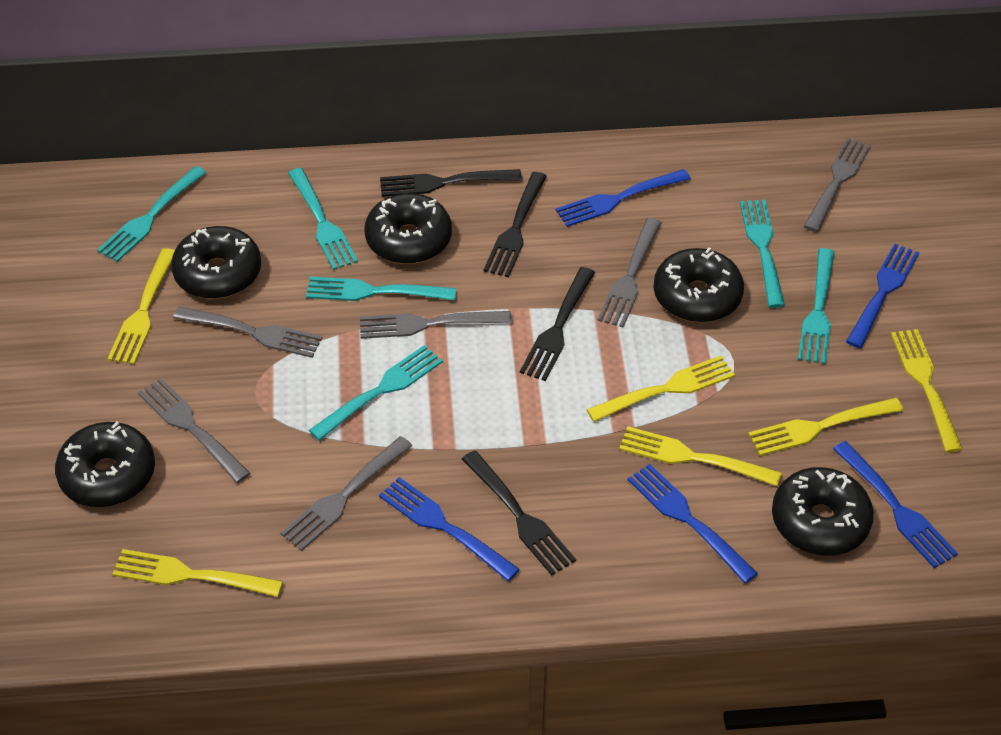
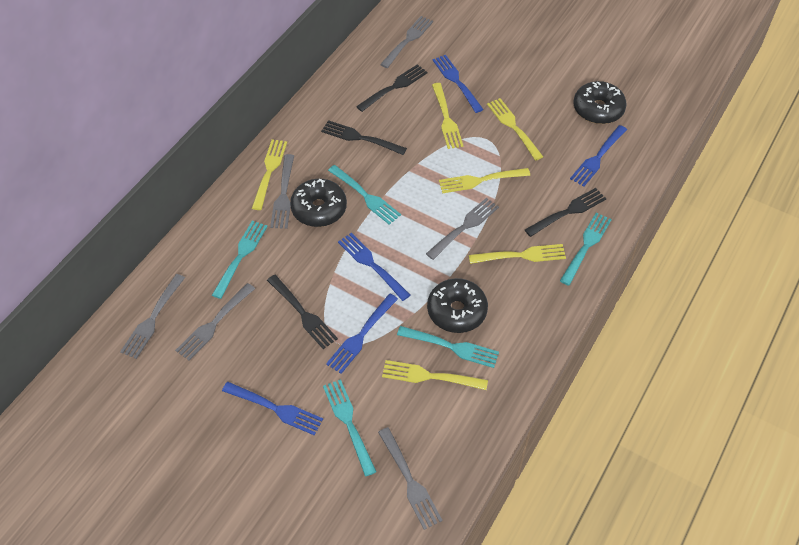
black donut: 5 -> 3
turquoise fork: 6 -> 5

